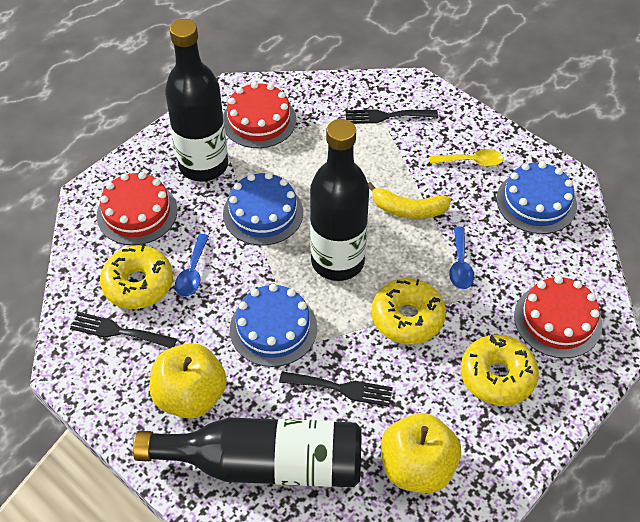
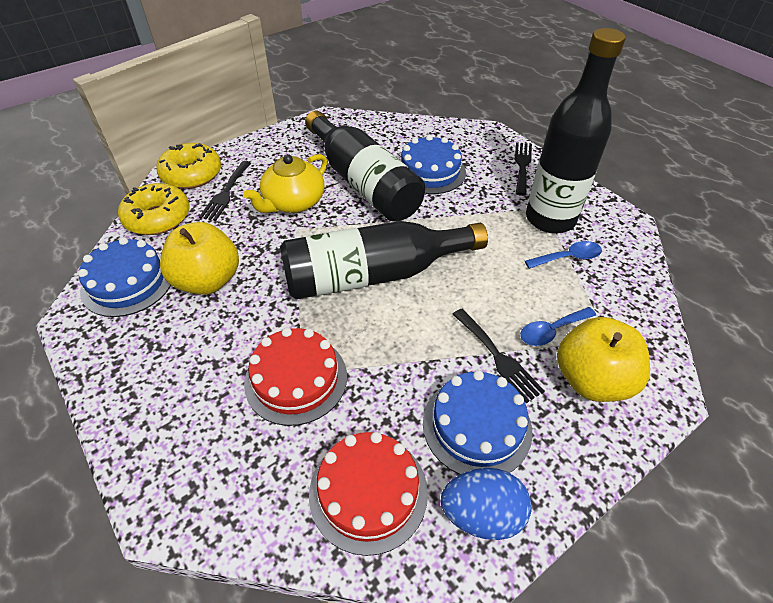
blue egg: 0 -> 1
red cake: 3 -> 2
yellow banana: 1 -> 0
yellow donut: 3 -> 2
yellow spoon: 1 -> 0
yellow teapot: 0 -> 1

